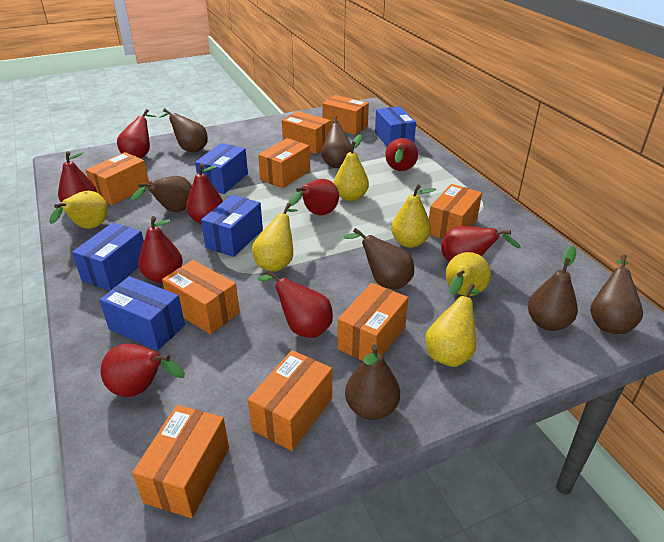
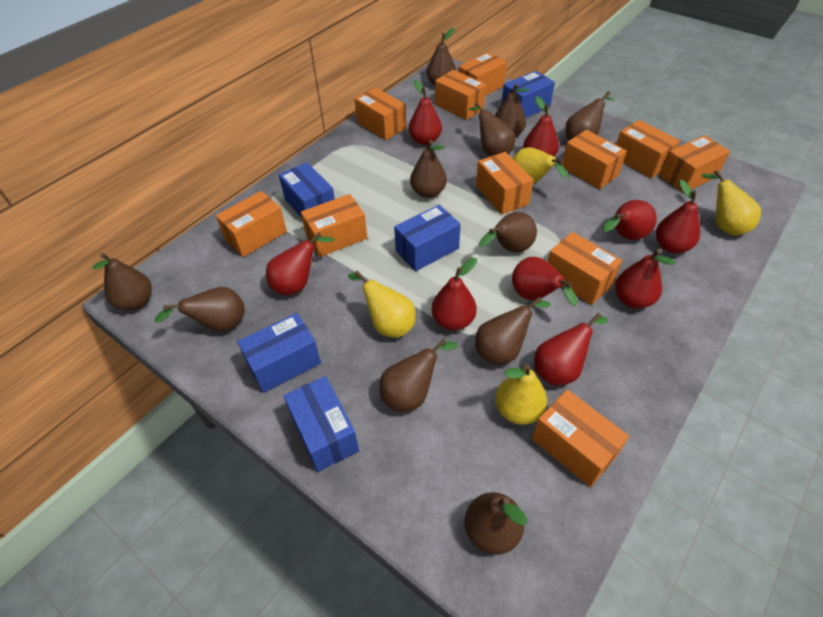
brown pear: 7 -> 11
orange box: 9 -> 11
yellow pear: 6 -> 4

